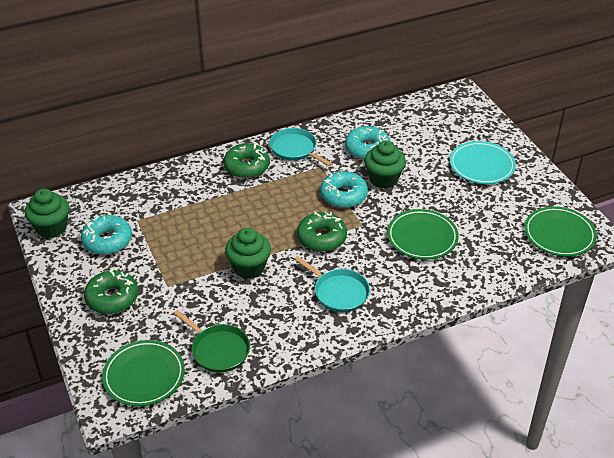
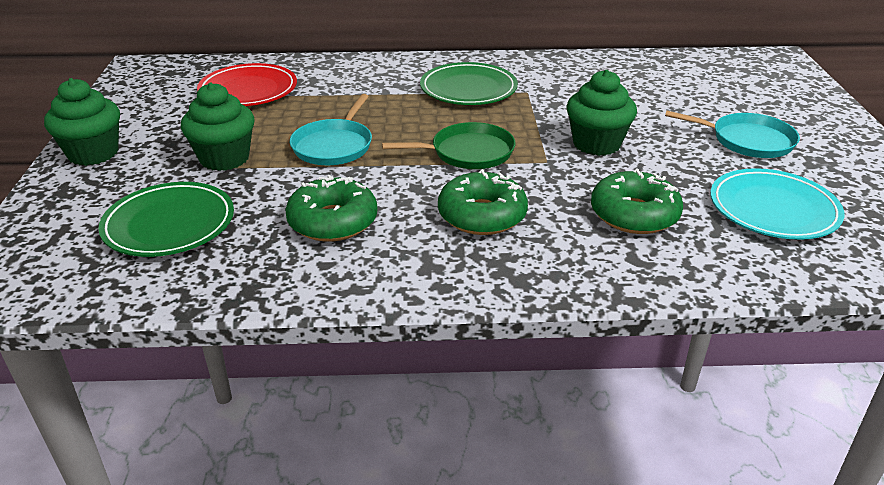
green plate: 3 -> 2
red plate: 0 -> 1
turquoise donut: 3 -> 0

